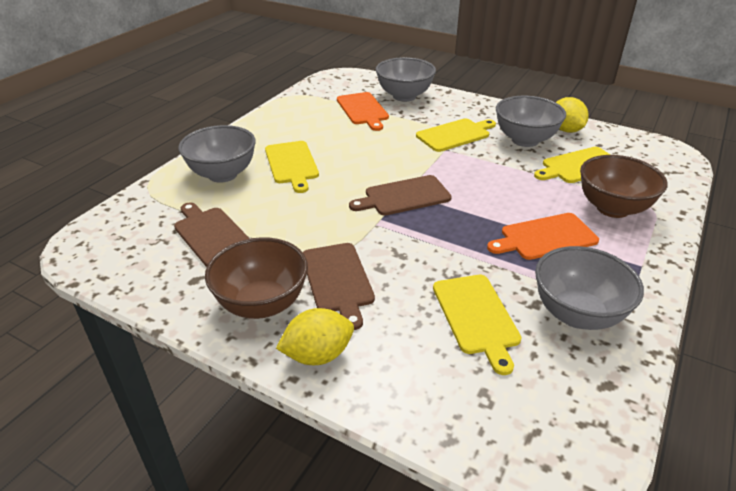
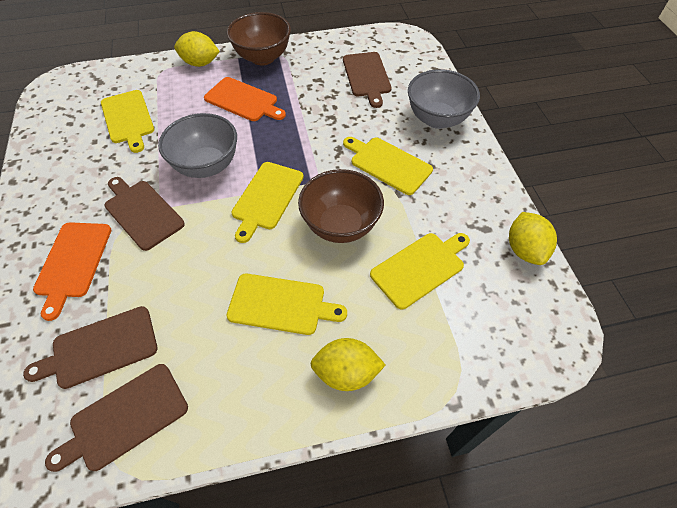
brown cutting board: 3 -> 4
grey bowl: 4 -> 2
yellow cutting board: 4 -> 5
yellow lemon: 2 -> 3

